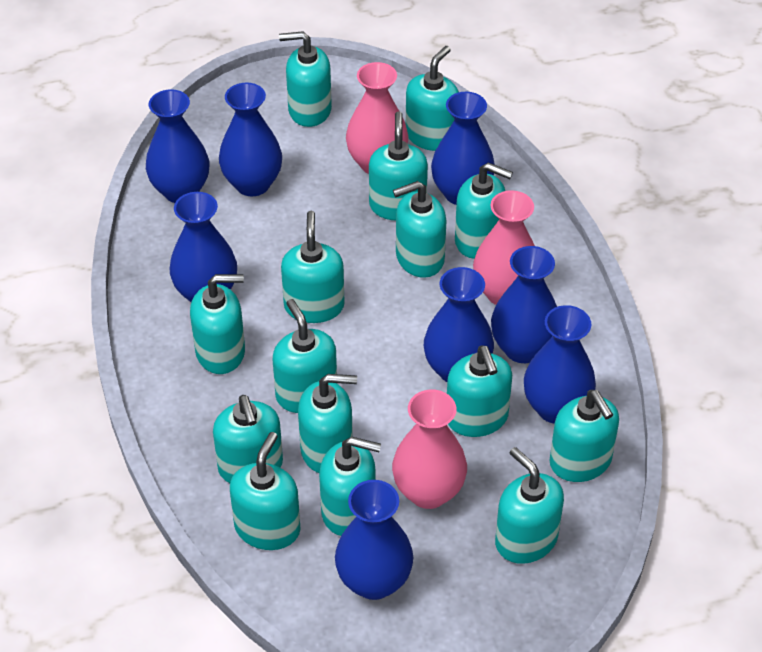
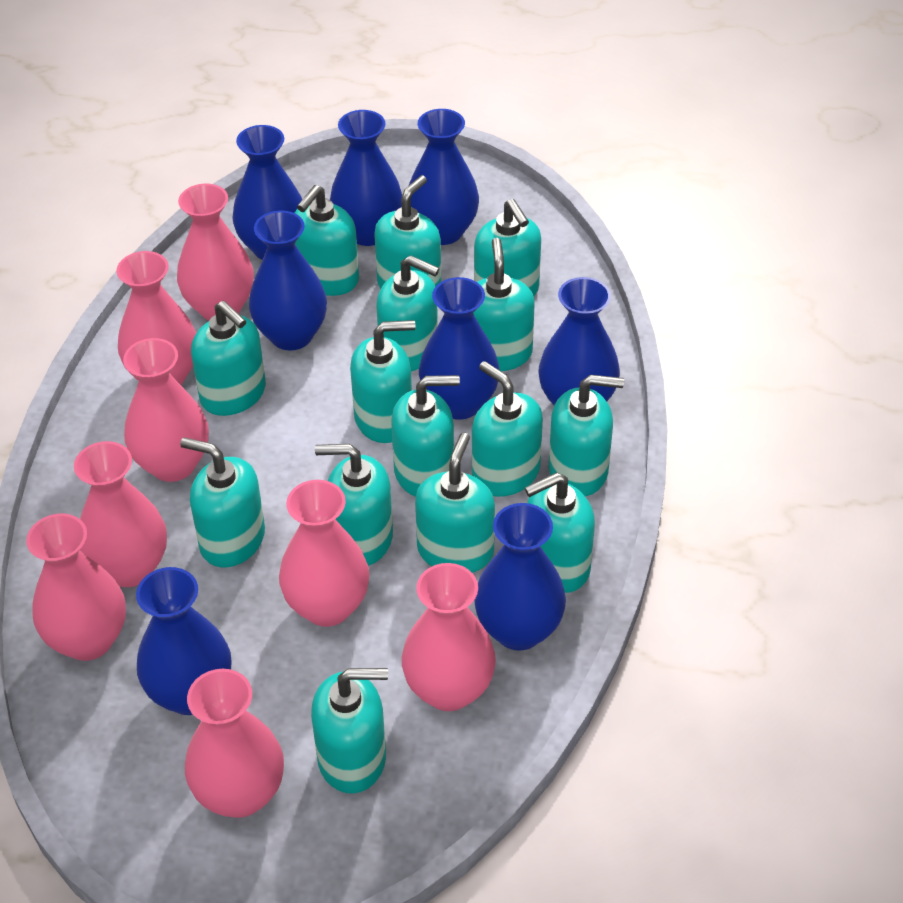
pink vase: 3 -> 8

